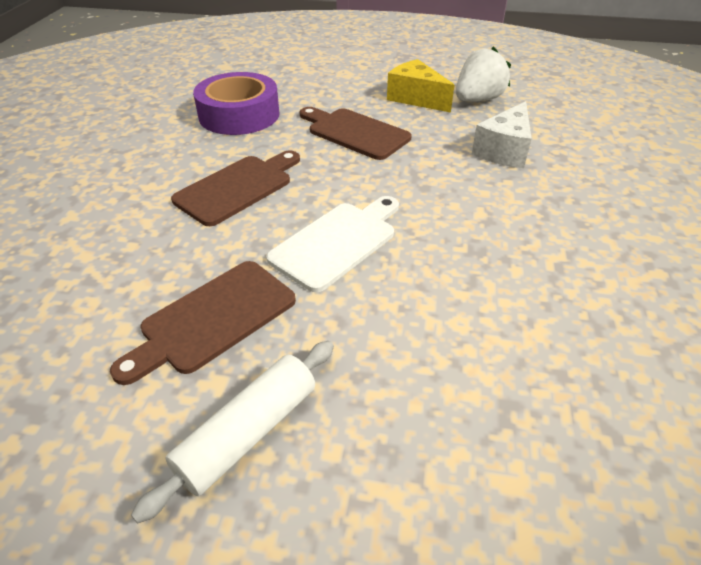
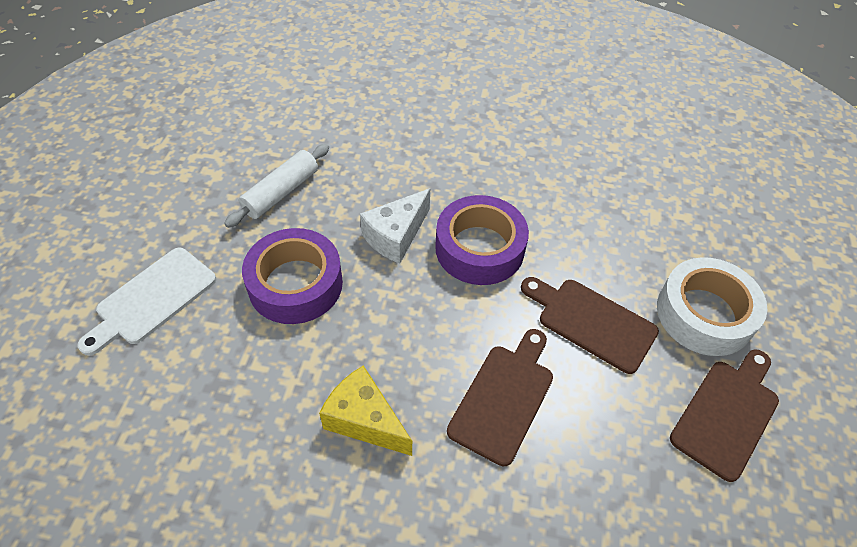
purple tape: 1 -> 2
white strawberry: 1 -> 0
white tape: 0 -> 1

